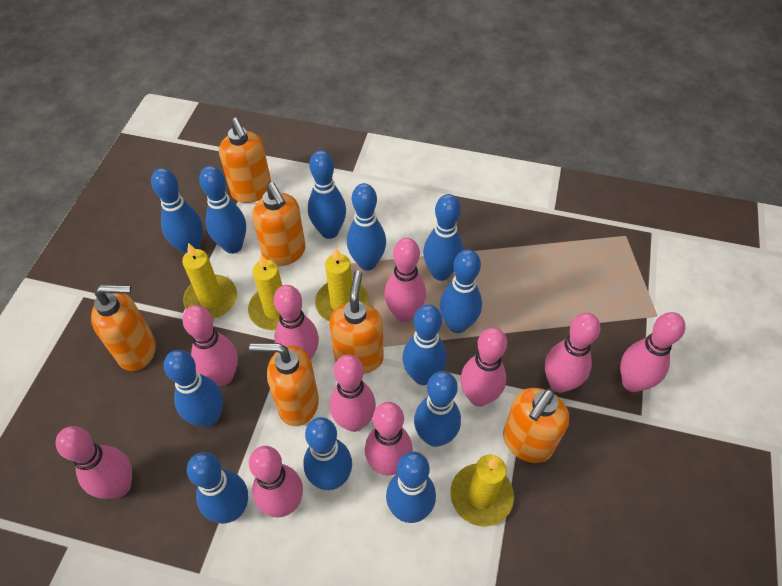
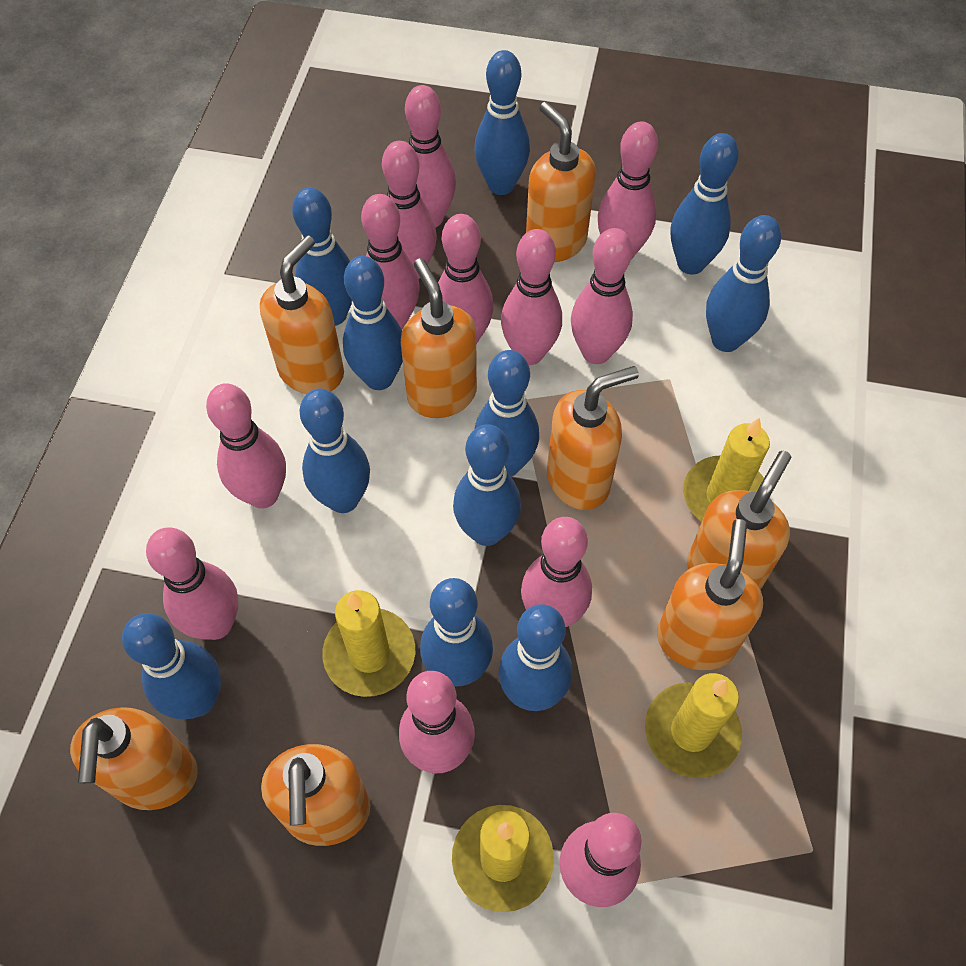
blue bowling pin: 12 -> 11
orange soap dispenser: 6 -> 8
pink bowling pin: 10 -> 12

